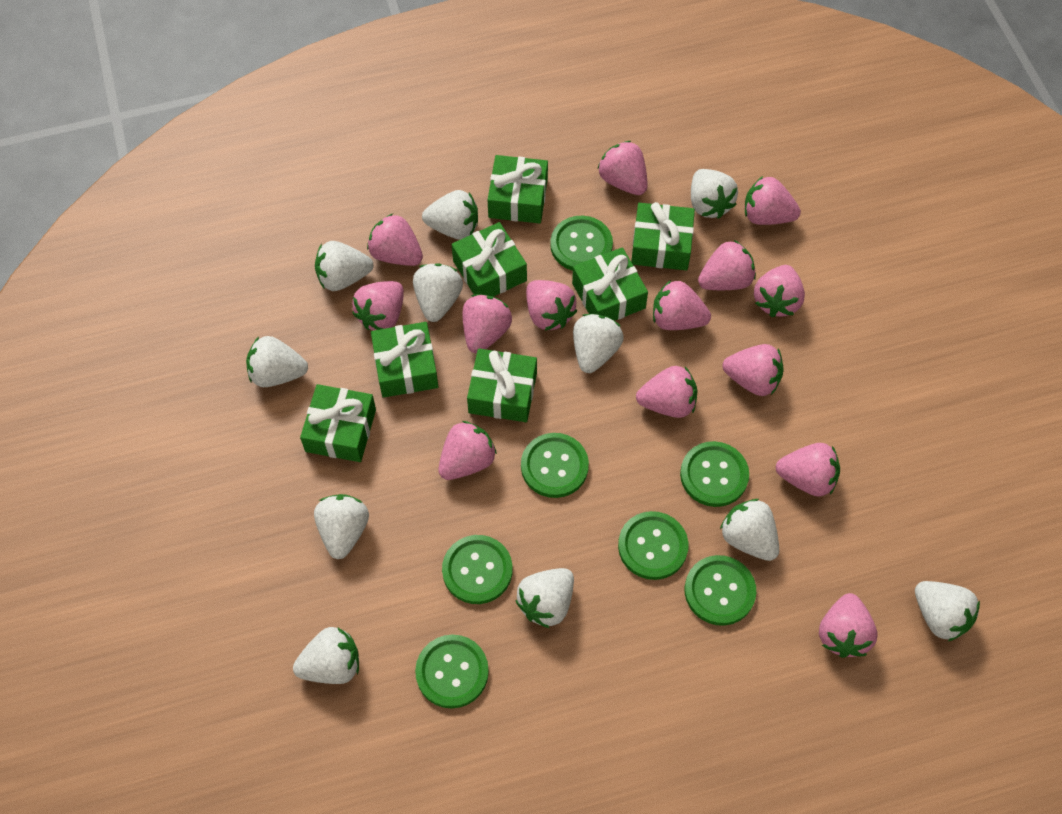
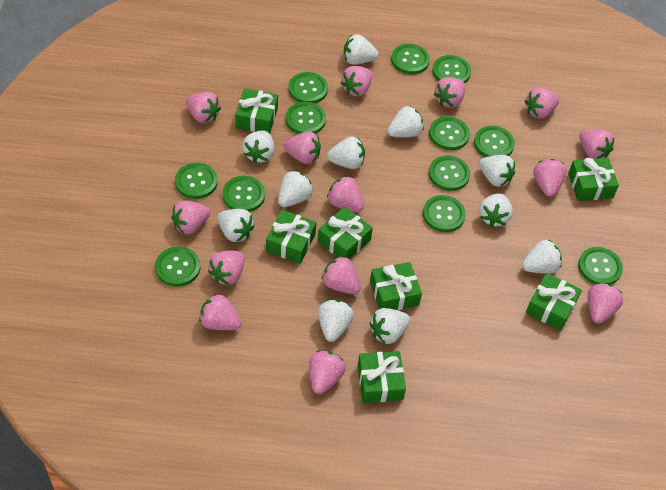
green button: 7 -> 12

